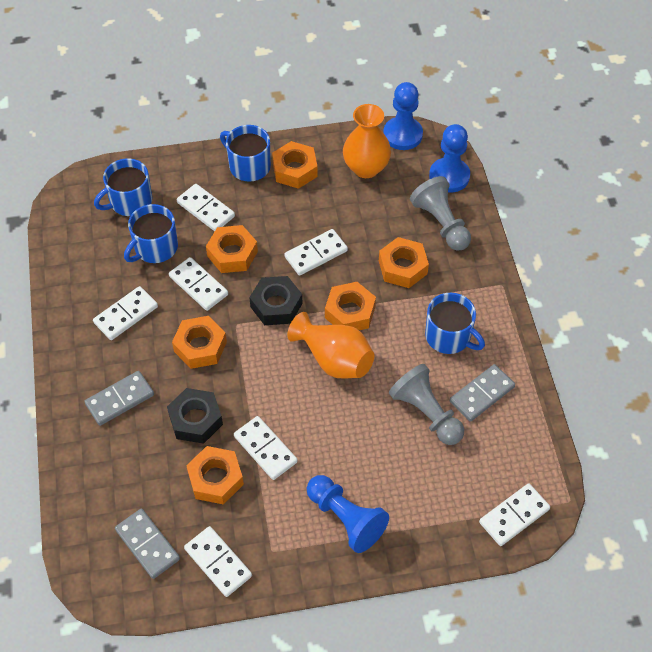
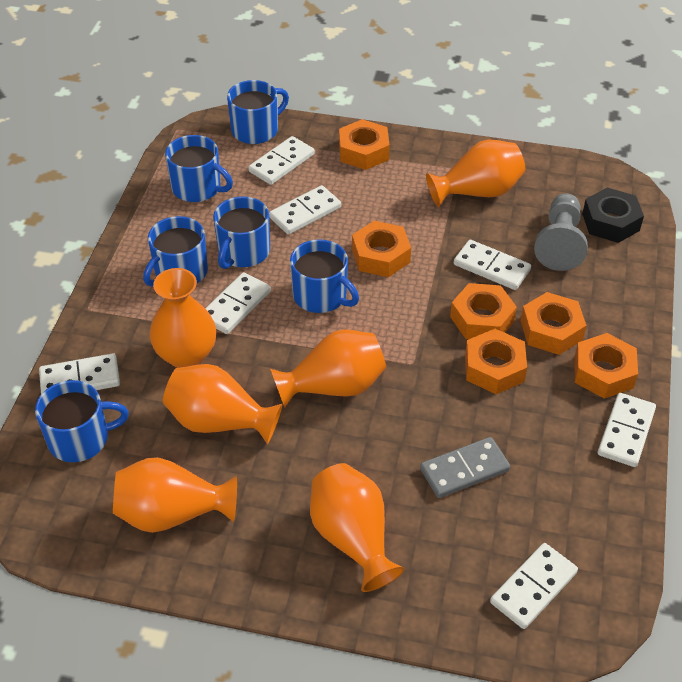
black nut: 2 -> 1
blue mug: 4 -> 6
blue pawn: 3 -> 0
grey domino: 3 -> 1
grey pawn: 2 -> 1
orange vase: 2 -> 6

